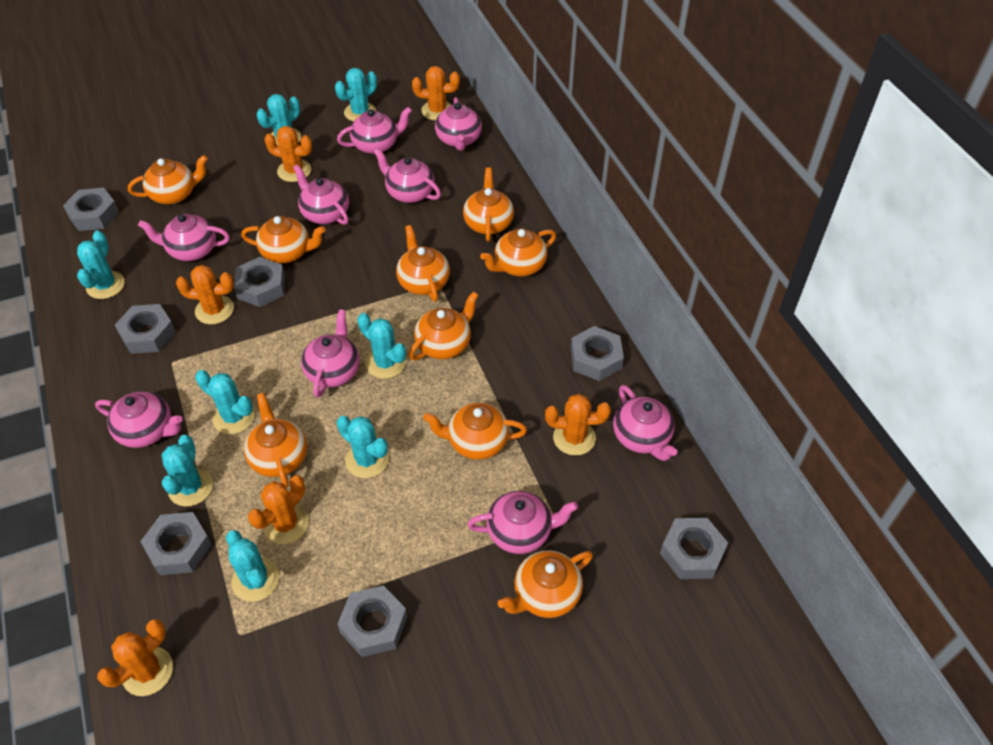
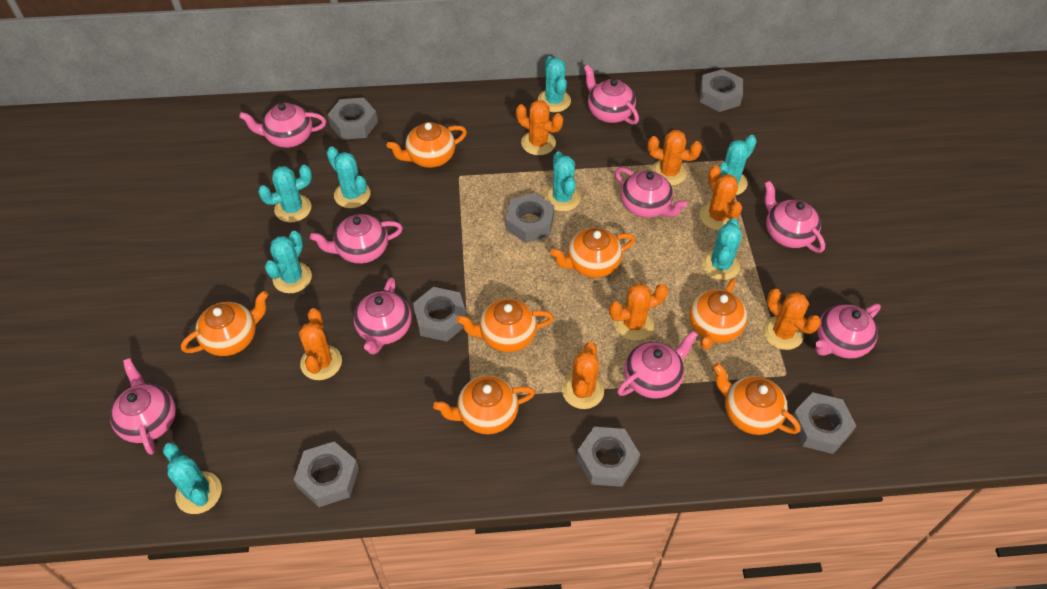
orange cactus: 6 -> 7
orange teapot: 9 -> 7

